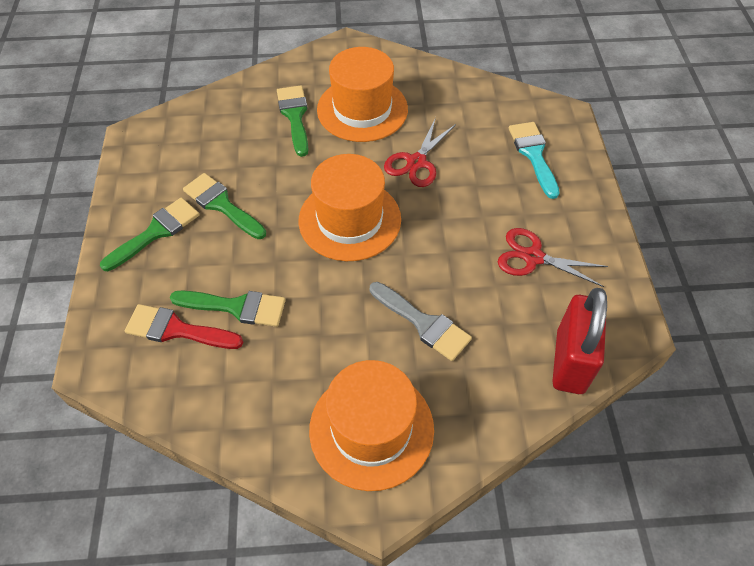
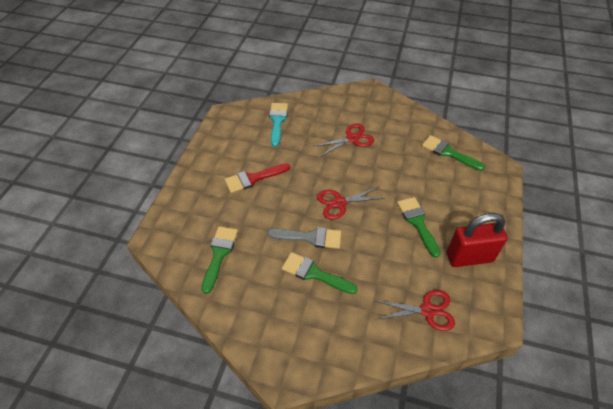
orange hat: 3 -> 0
red scissors: 2 -> 3

